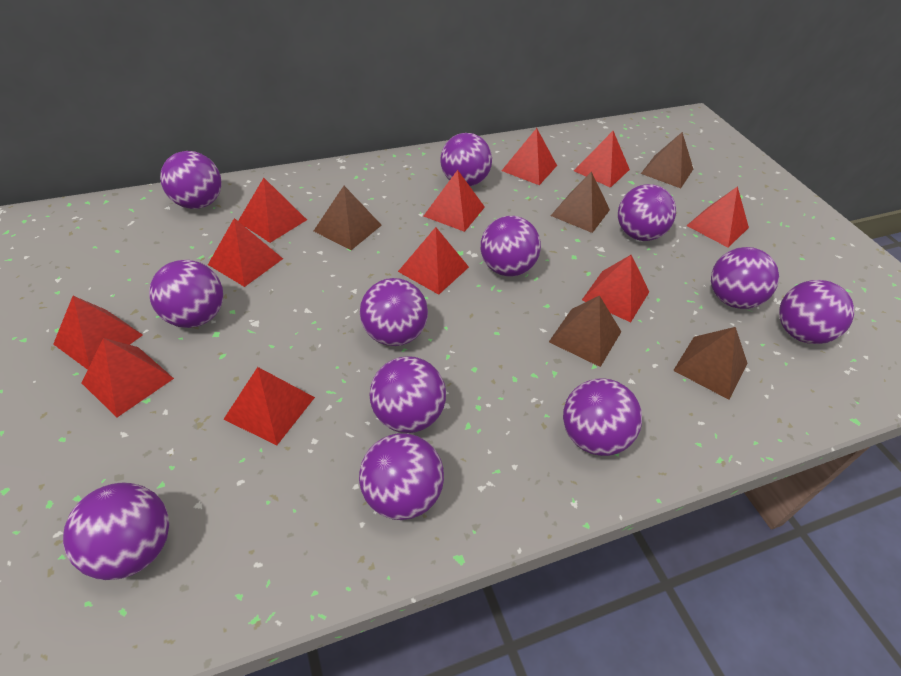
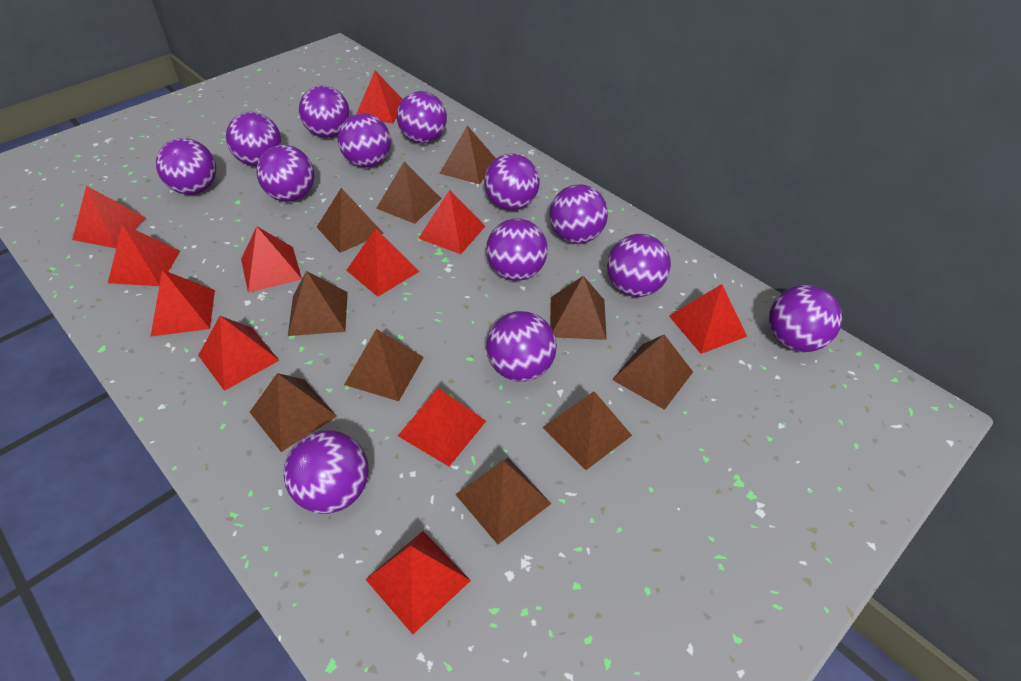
brown pyramid: 5 -> 10
purple ball: 12 -> 13

